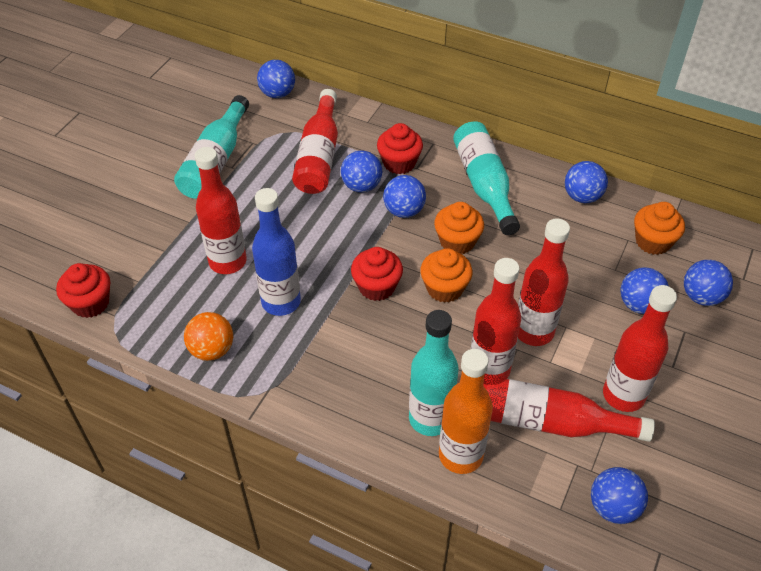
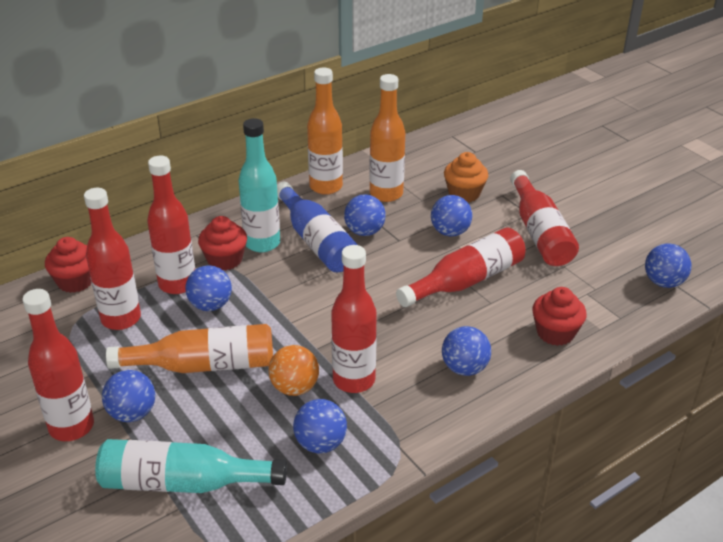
orange bottle: 1 -> 3
orange cupcake: 3 -> 1
turquoise bottle: 3 -> 2

